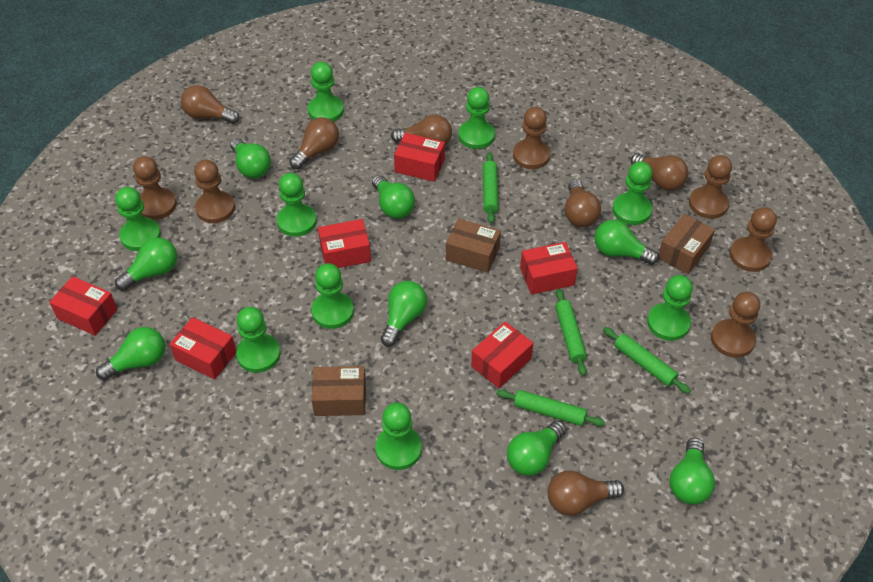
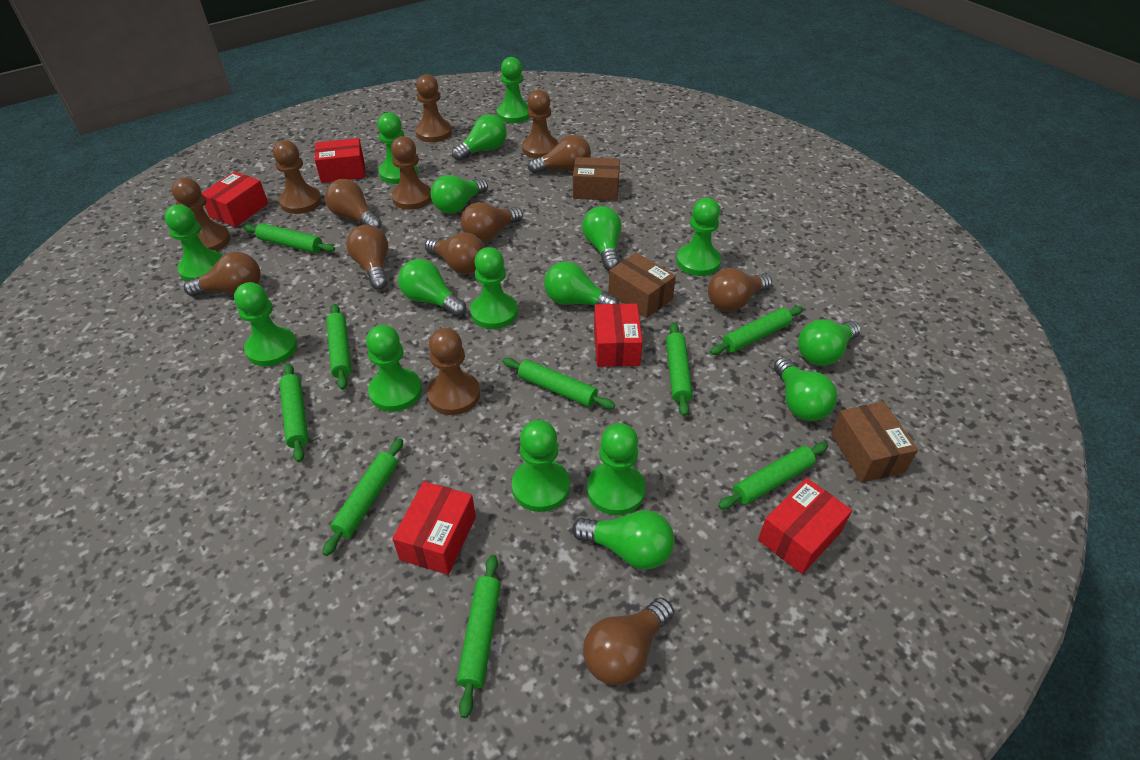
brown light bulb: 6 -> 8
green rolling pin: 4 -> 9
red box: 6 -> 5

